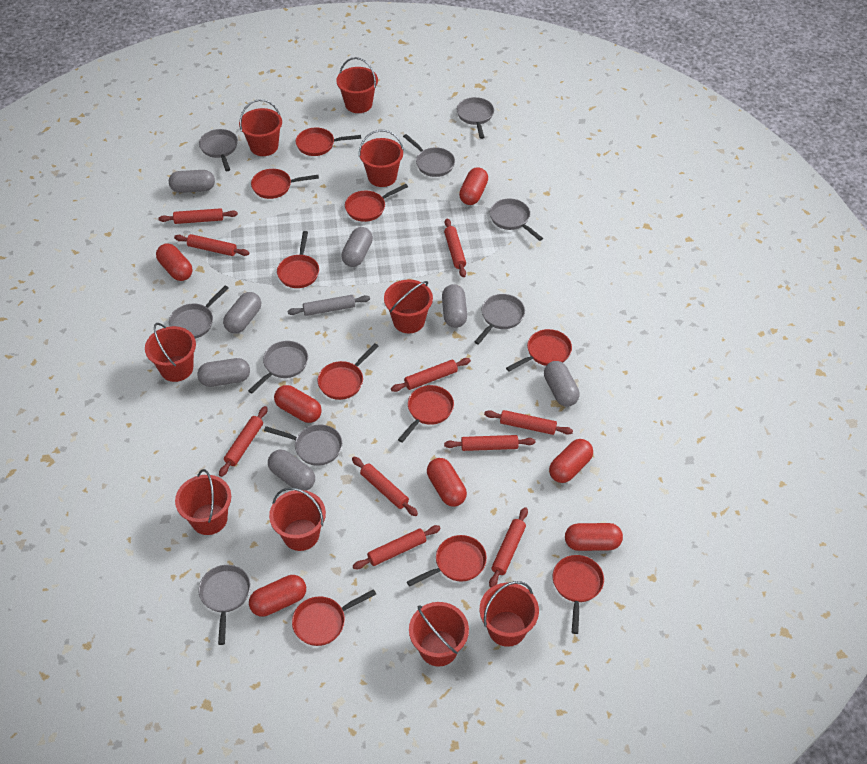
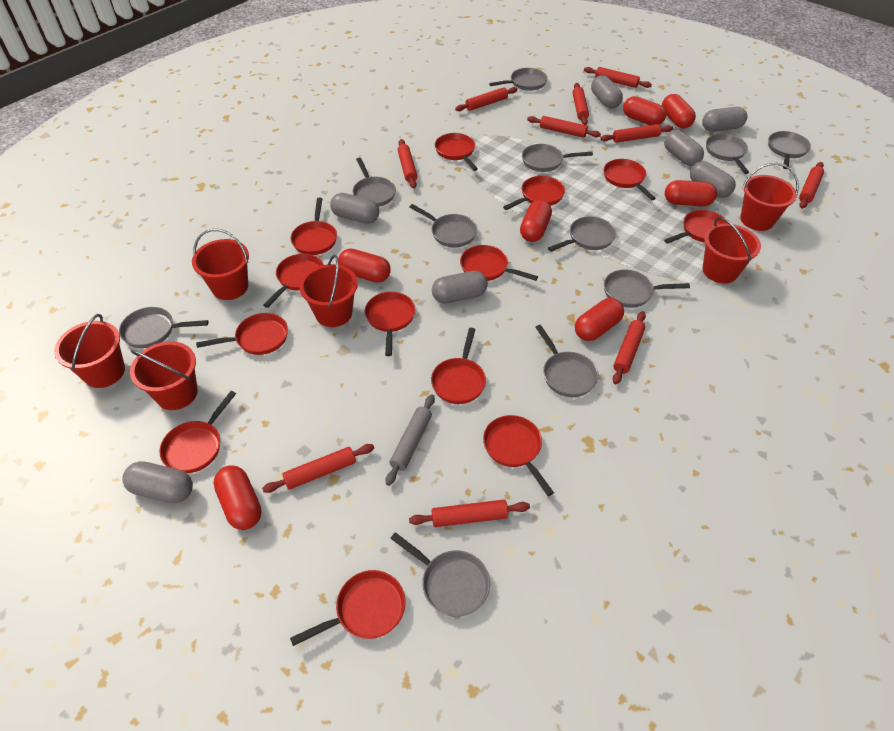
grey pan: 9 -> 11
red bucket: 9 -> 6
red pan: 10 -> 13

